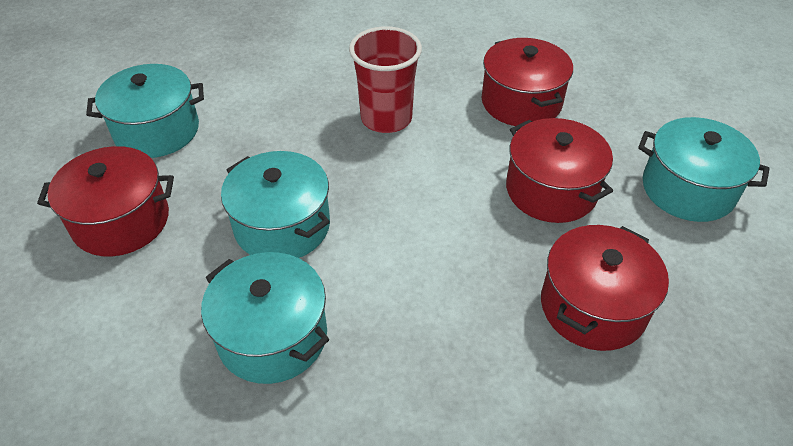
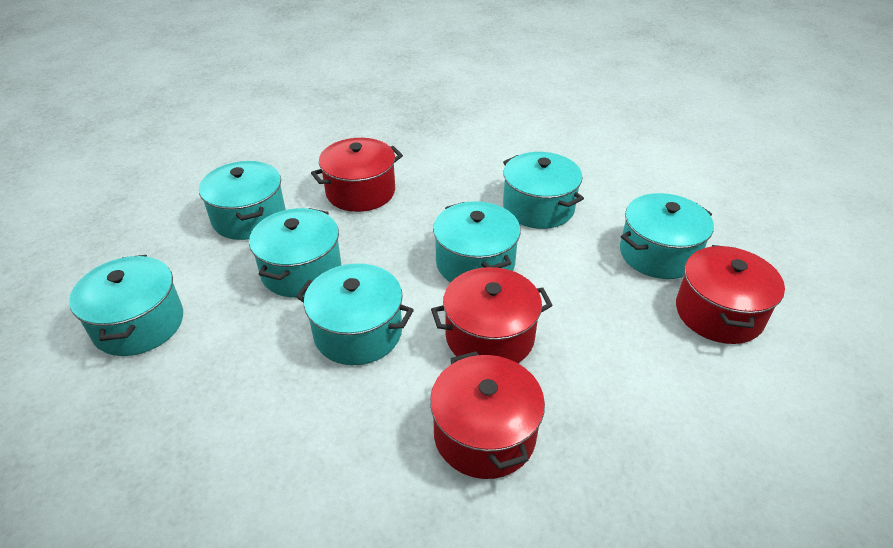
red cup: 1 -> 0
turquoise pot: 4 -> 7

